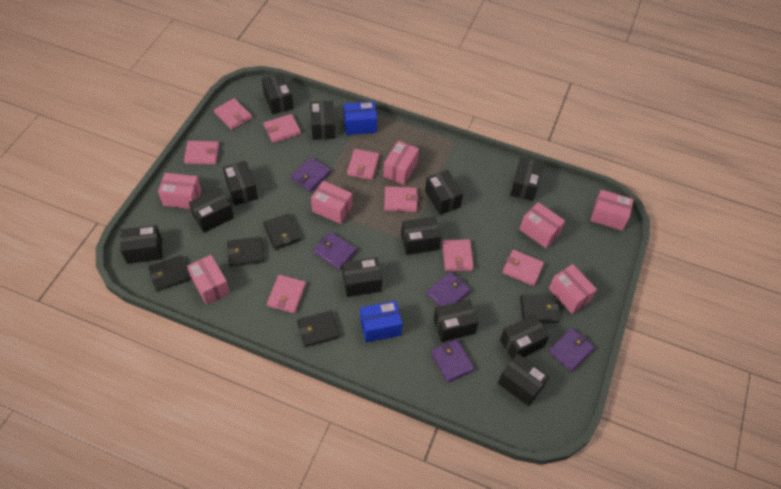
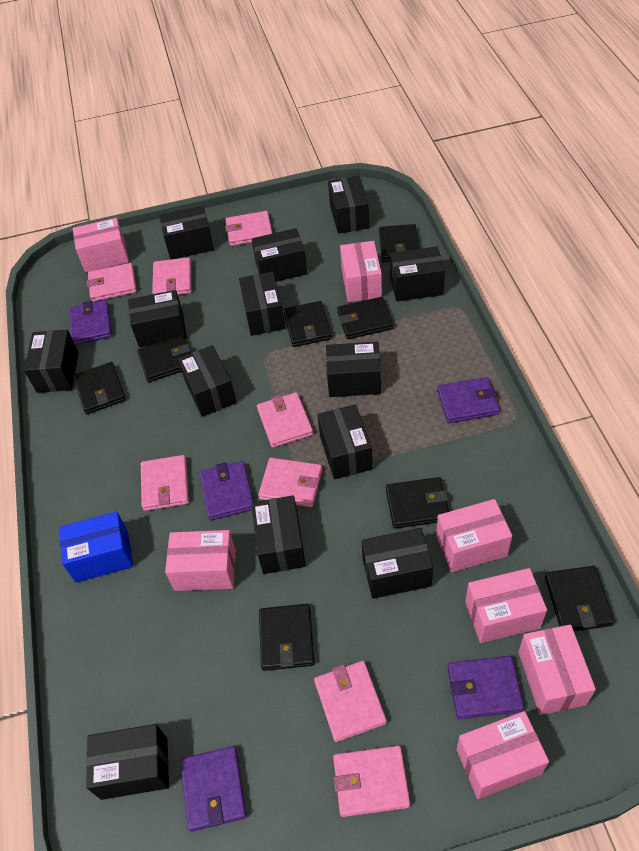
black box: 12 -> 13
black wallet: 5 -> 8
blue box: 2 -> 1

